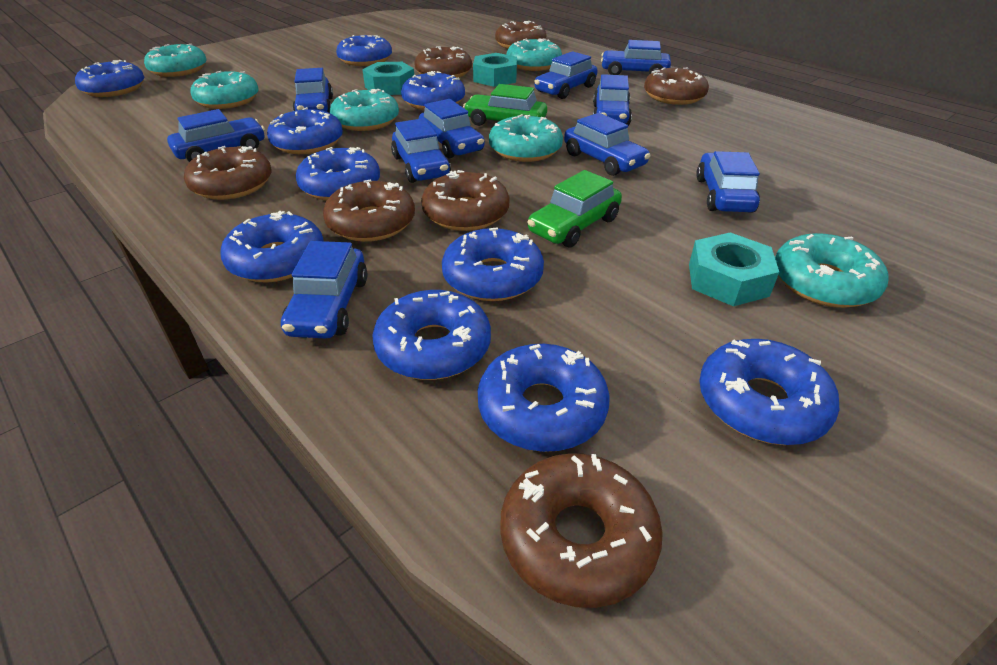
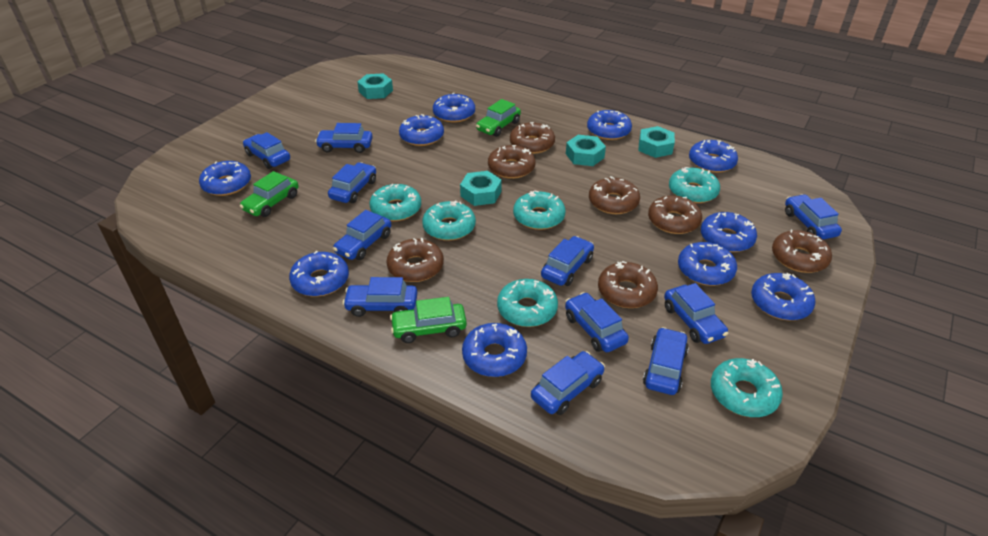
blue car: 10 -> 11
green car: 2 -> 3
turquoise nut: 3 -> 4

